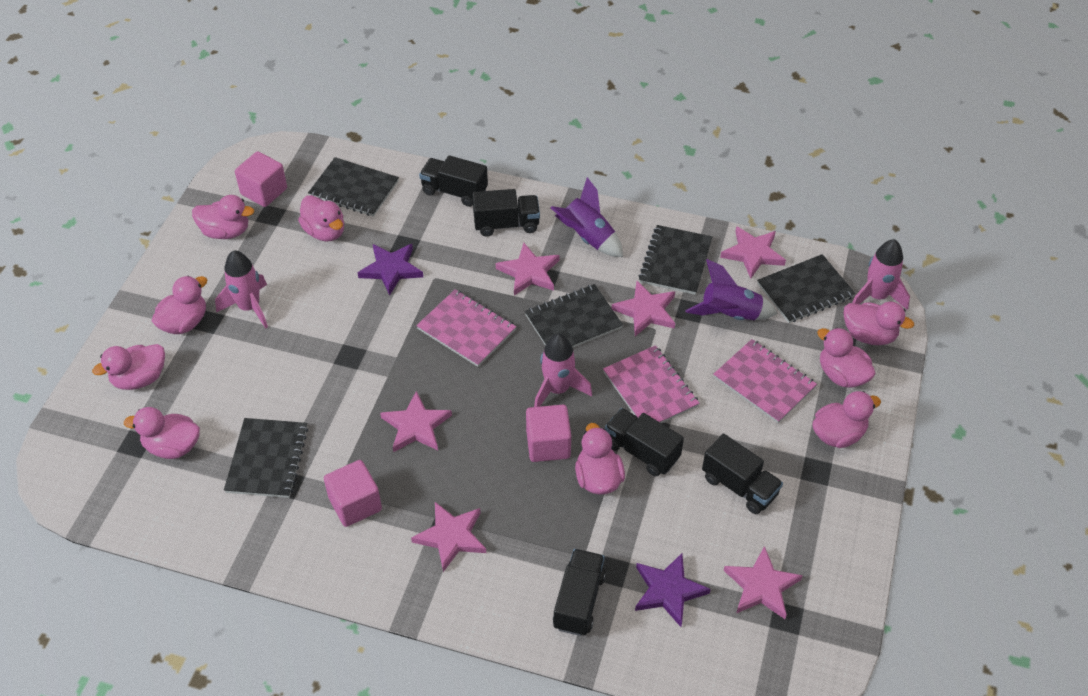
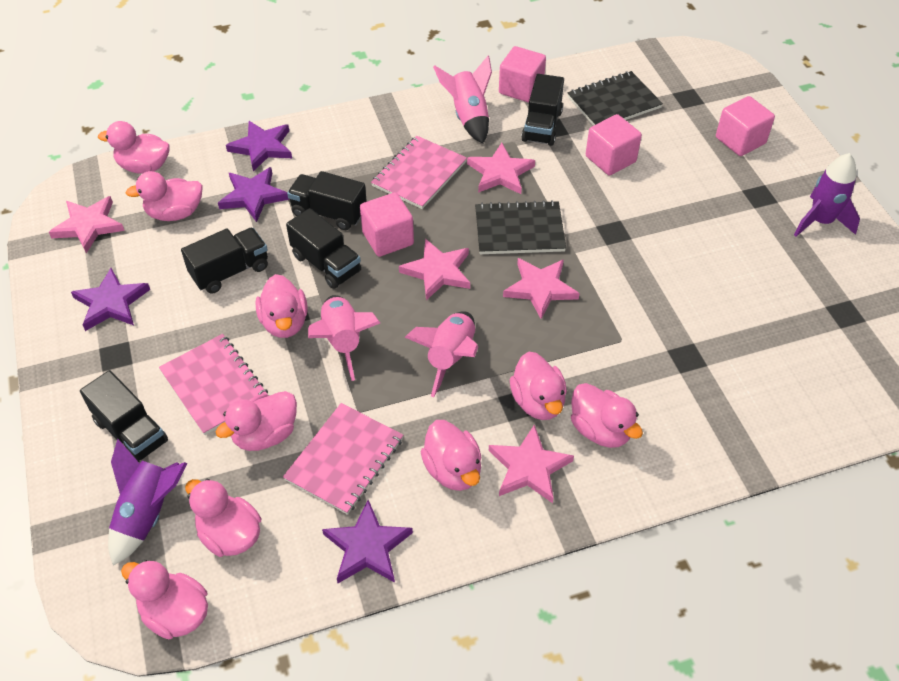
black notebook: 5 -> 2
pink cube: 3 -> 4
pink star: 6 -> 5
purple star: 2 -> 4

